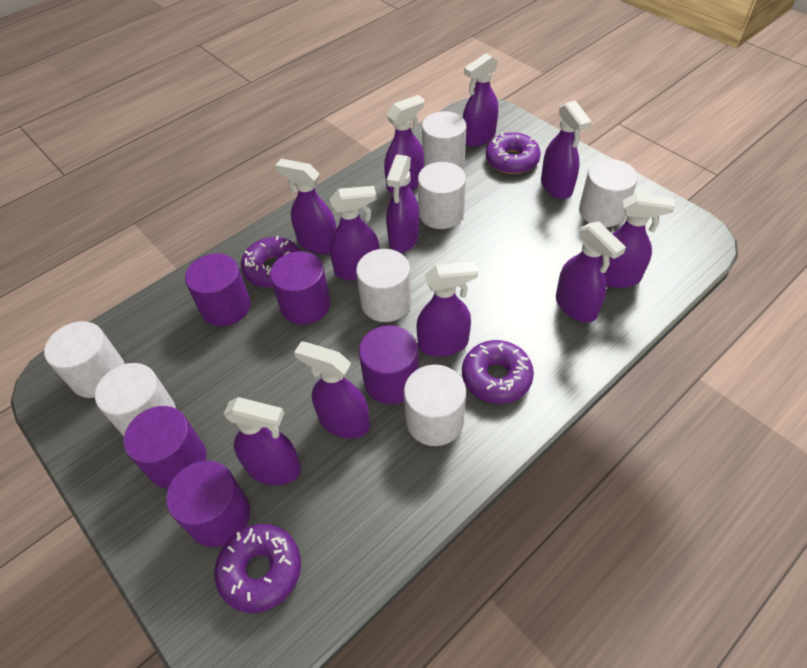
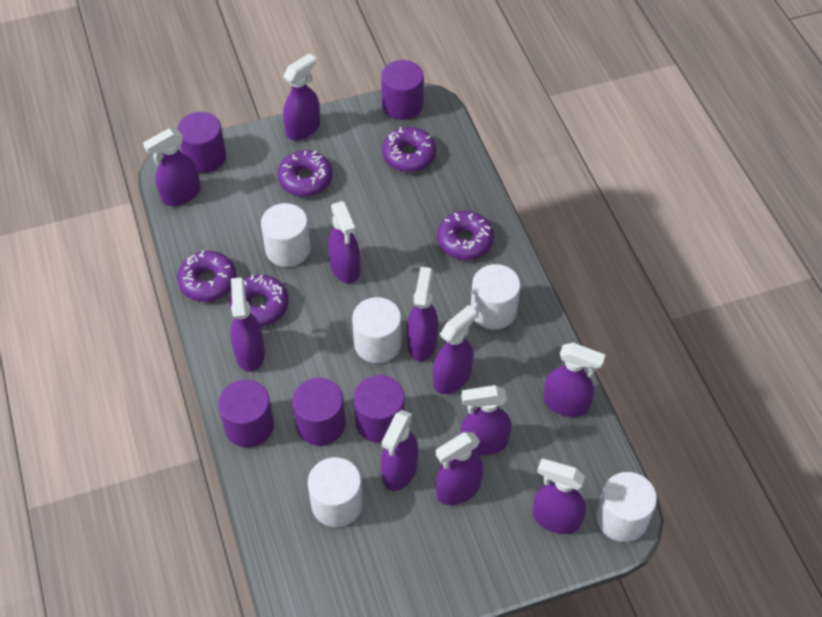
purple donut: 4 -> 5
white cylinder: 7 -> 5

